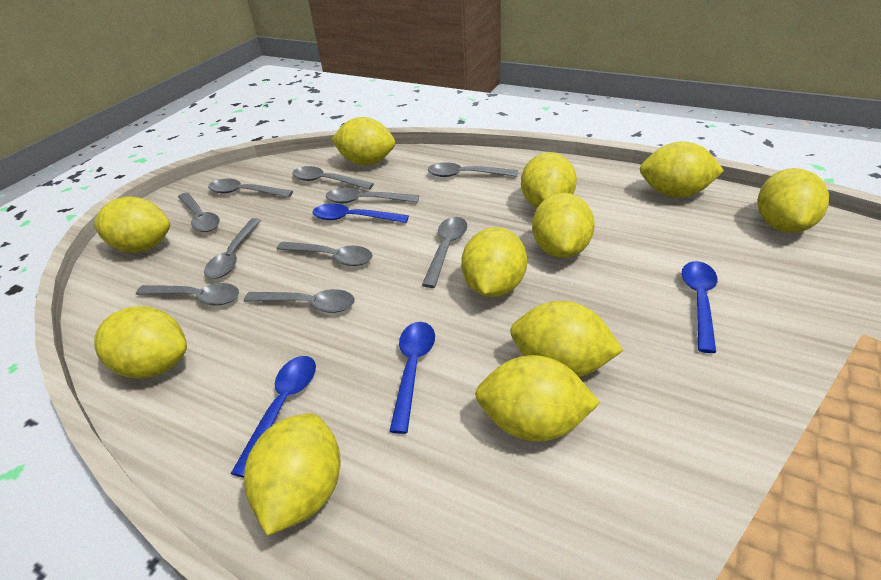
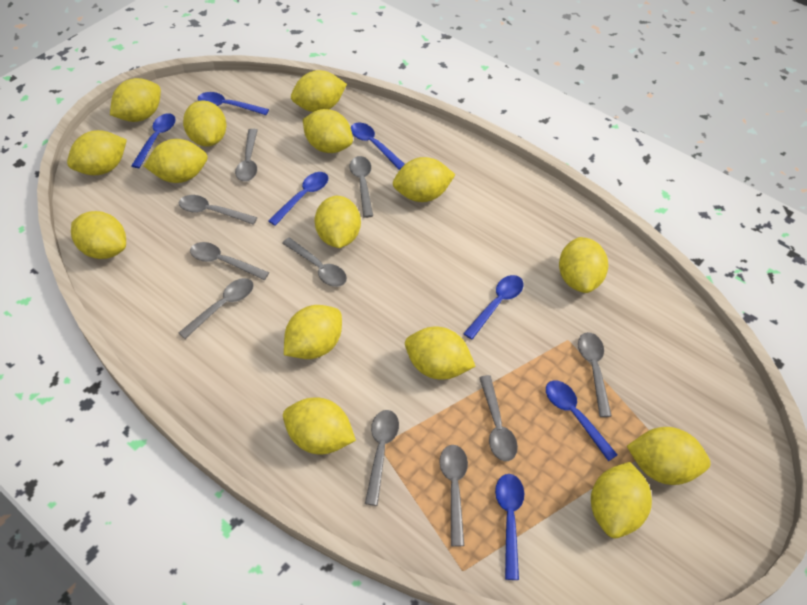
blue spoon: 4 -> 7
yellow lemon: 11 -> 15

